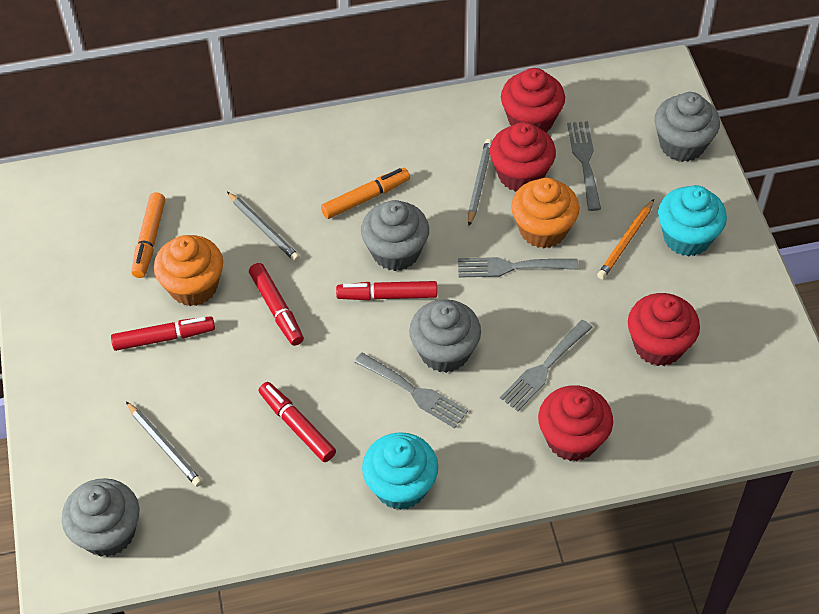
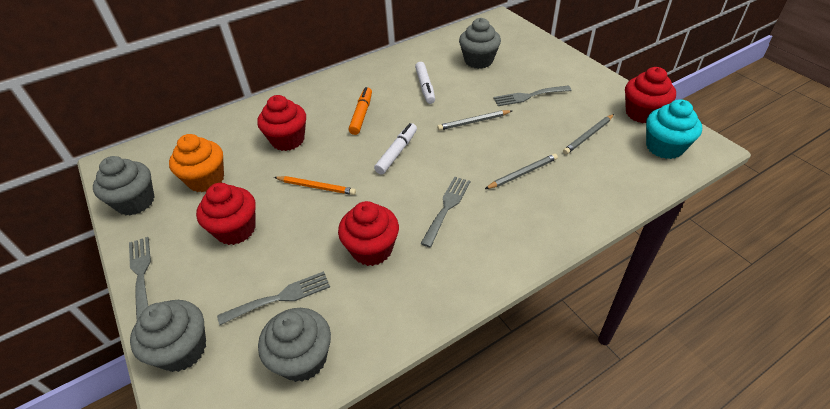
orange cupcake: 2 -> 1
orange marker: 2 -> 1
red marker: 4 -> 0
turquoise cupcake: 2 -> 1
white marker: 0 -> 2

